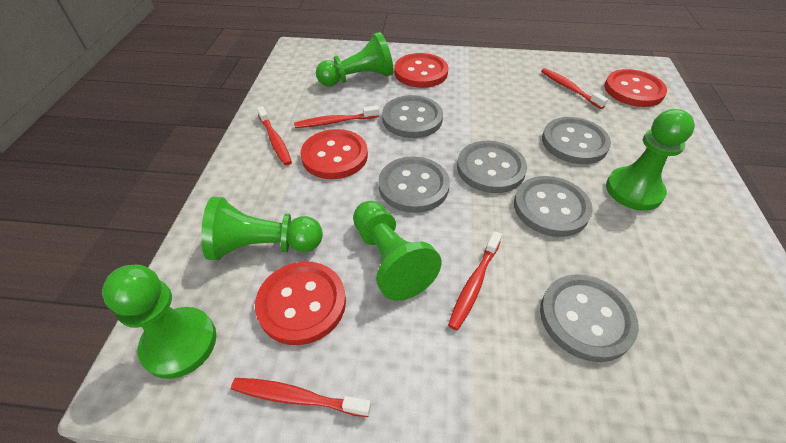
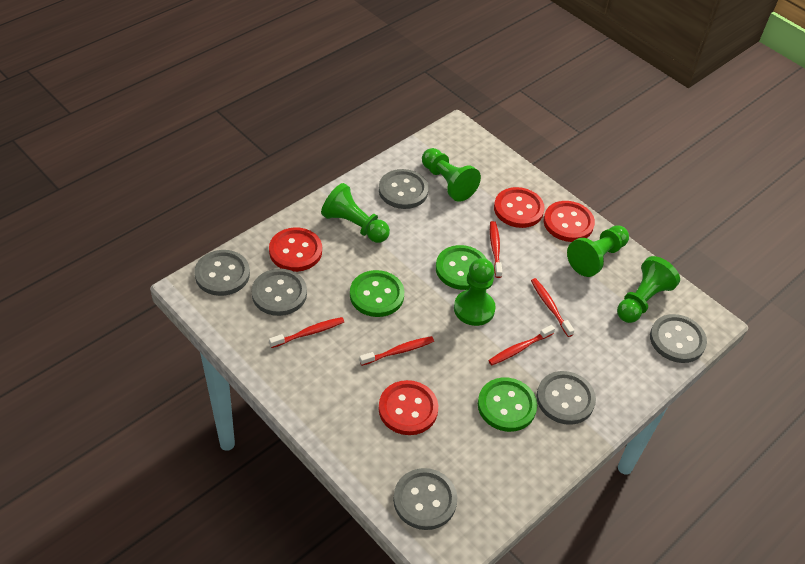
green button: 0 -> 3

